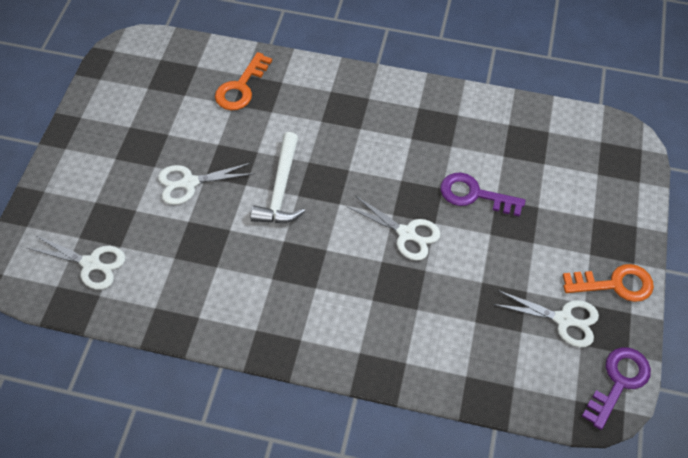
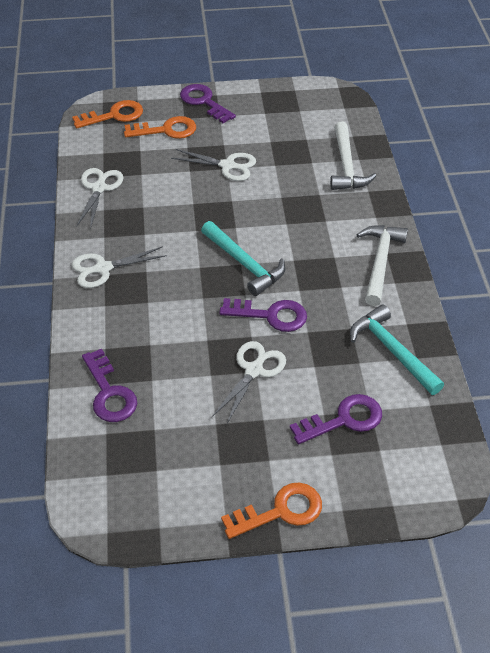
orange key: 2 -> 3
purple key: 2 -> 4
turquoise hammer: 0 -> 2
white hammer: 1 -> 2

